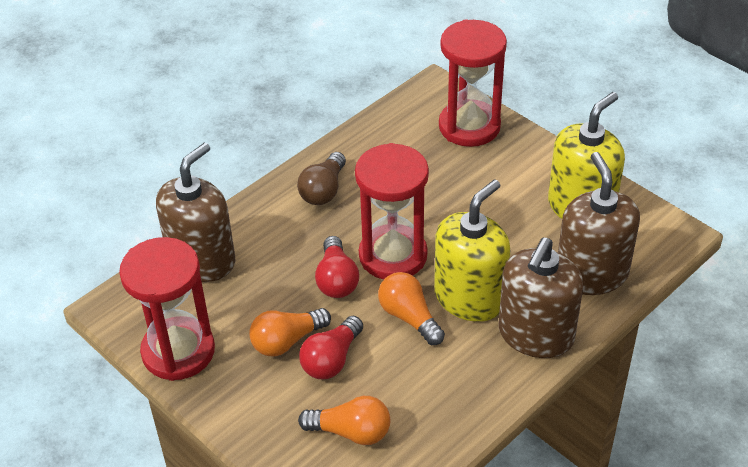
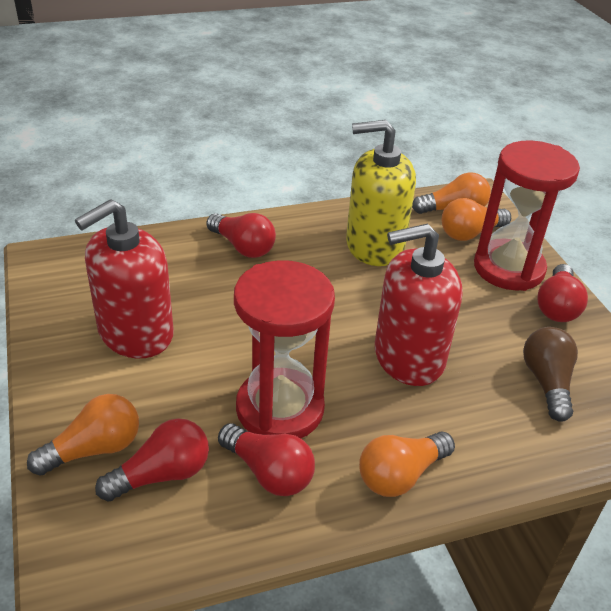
brown soap dispenser: 3 -> 0
orange light bulb: 3 -> 4
red hourglass: 3 -> 2
red light bulb: 2 -> 4
red soap dispenser: 0 -> 2
yellow soap dispenser: 2 -> 1

